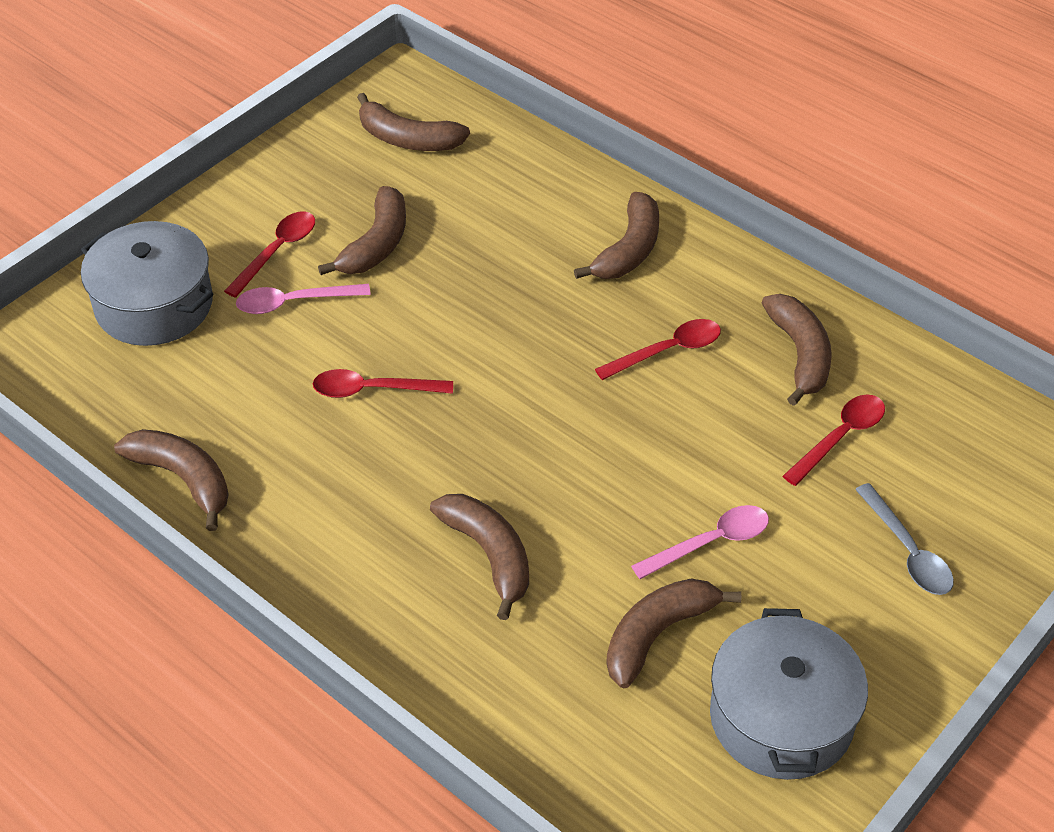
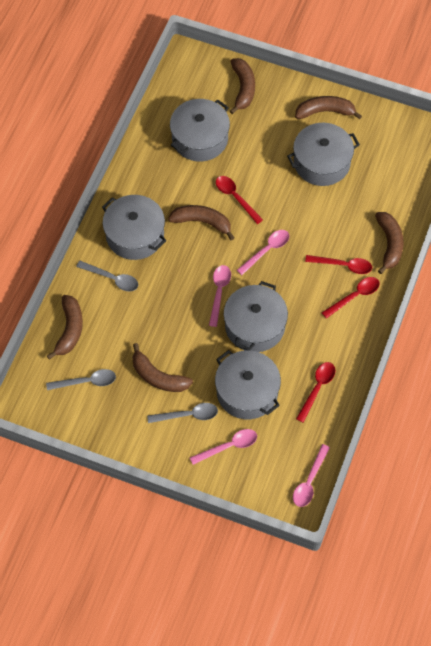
brown banana: 7 -> 6
grey pot: 2 -> 5
grey spoon: 1 -> 3
pink spoon: 2 -> 4

